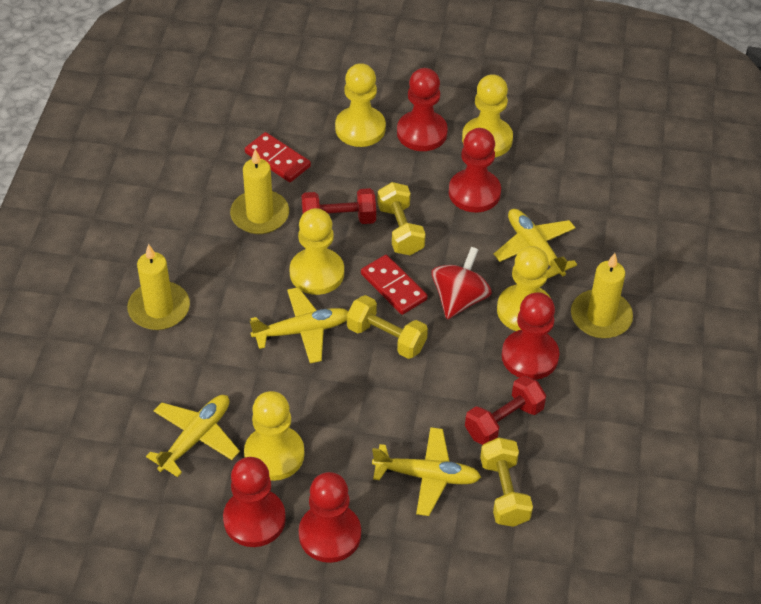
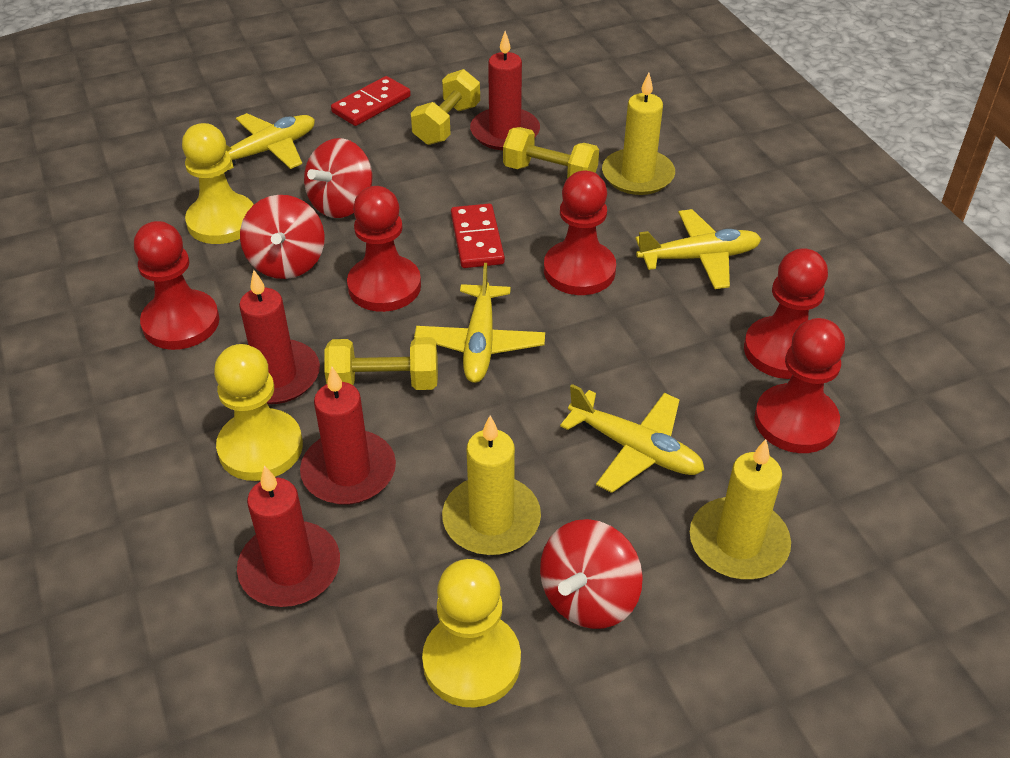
red candle: 0 -> 4
red dumbbell: 2 -> 0
red spinning top: 1 -> 3
yellow pawn: 5 -> 3

